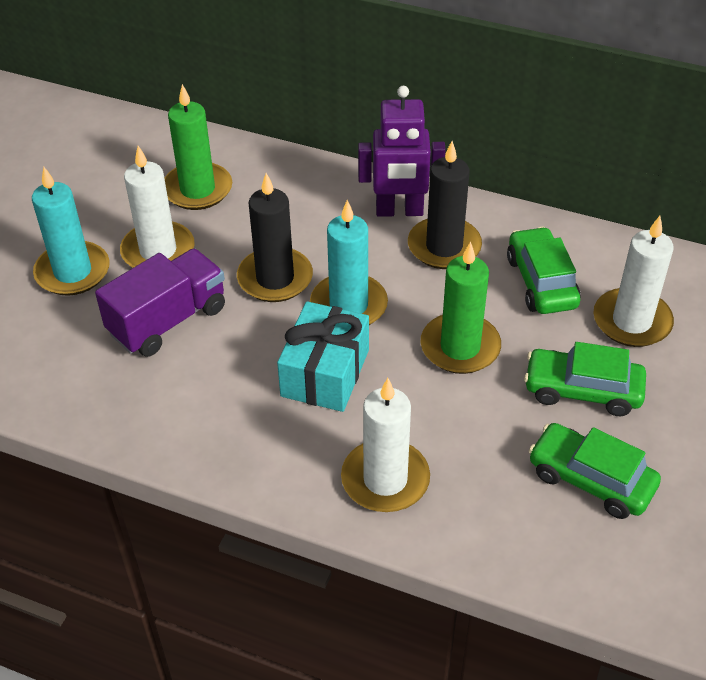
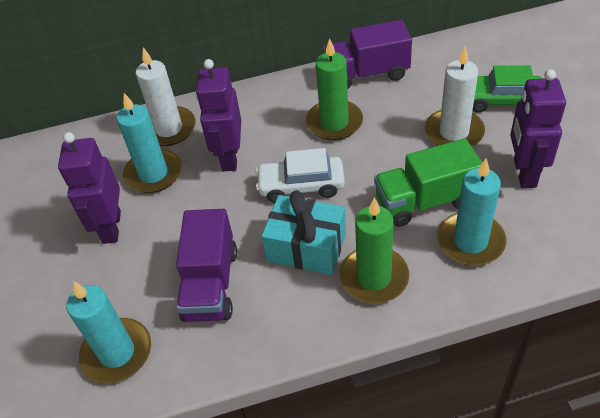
black candle: 2 -> 0
green car: 3 -> 1
green truck: 0 -> 1
purple robot: 1 -> 3
purple truck: 1 -> 2
turquoise candle: 2 -> 3
white candle: 3 -> 2
white car: 0 -> 1

